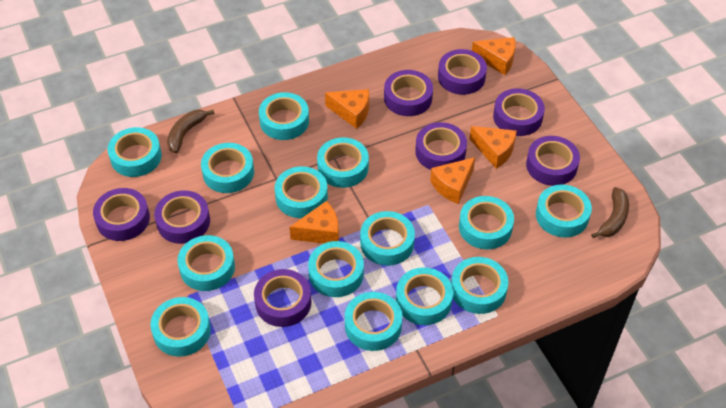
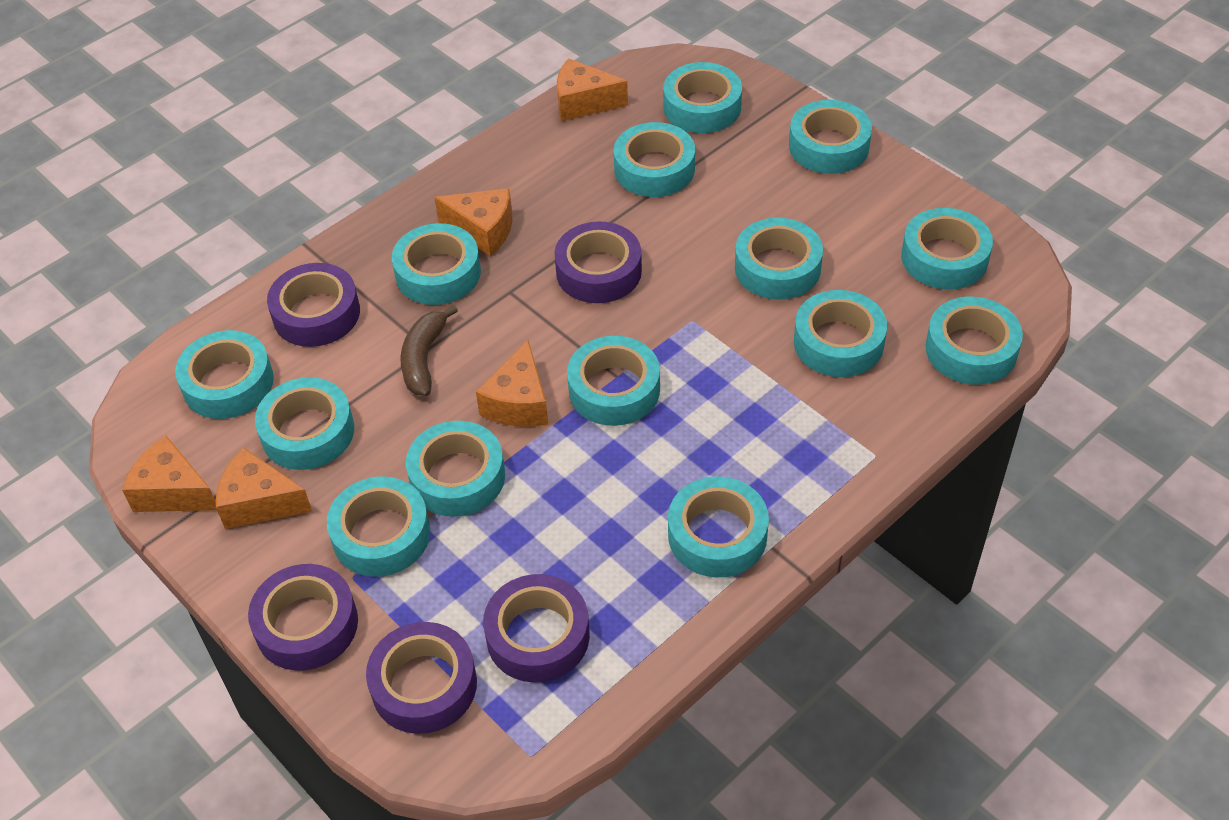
brown banana: 2 -> 1
purple tape: 8 -> 5

